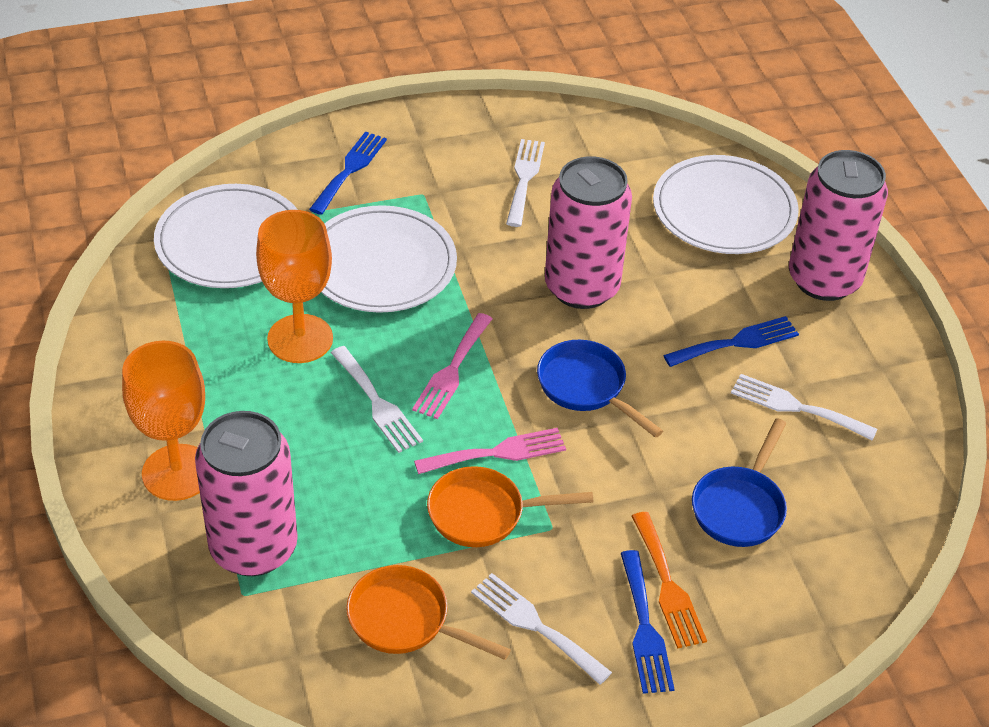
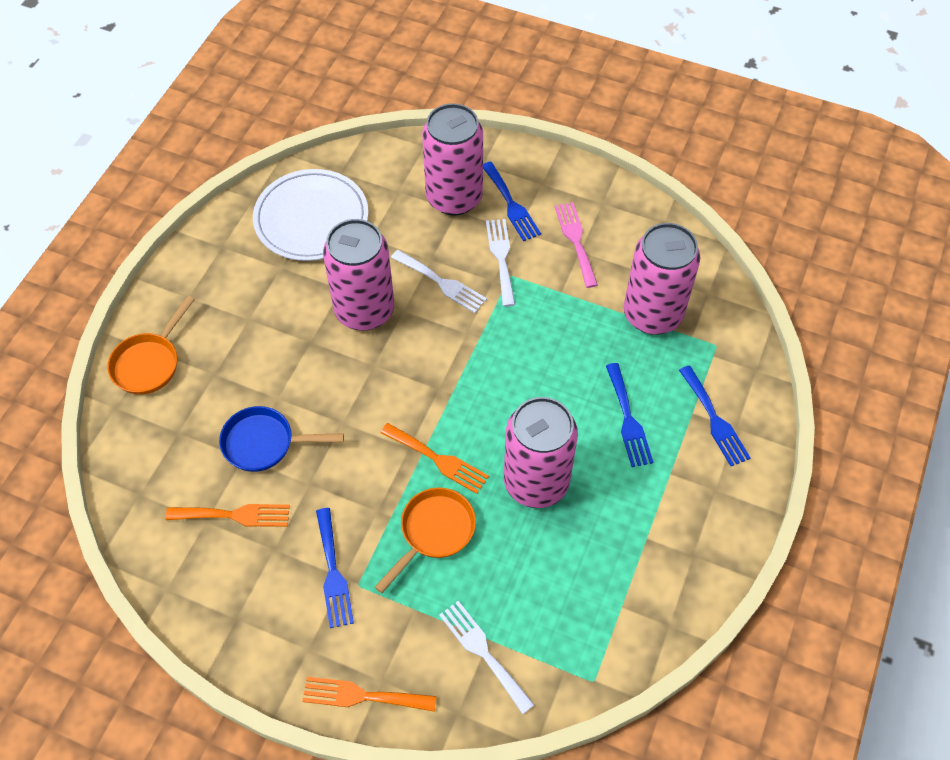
blue fork: 3 -> 4
blue pan: 2 -> 1
orange fork: 1 -> 3
orange goblet: 2 -> 0
pink can: 3 -> 4
pink fork: 2 -> 1
white fork: 4 -> 3
white plate: 3 -> 1

